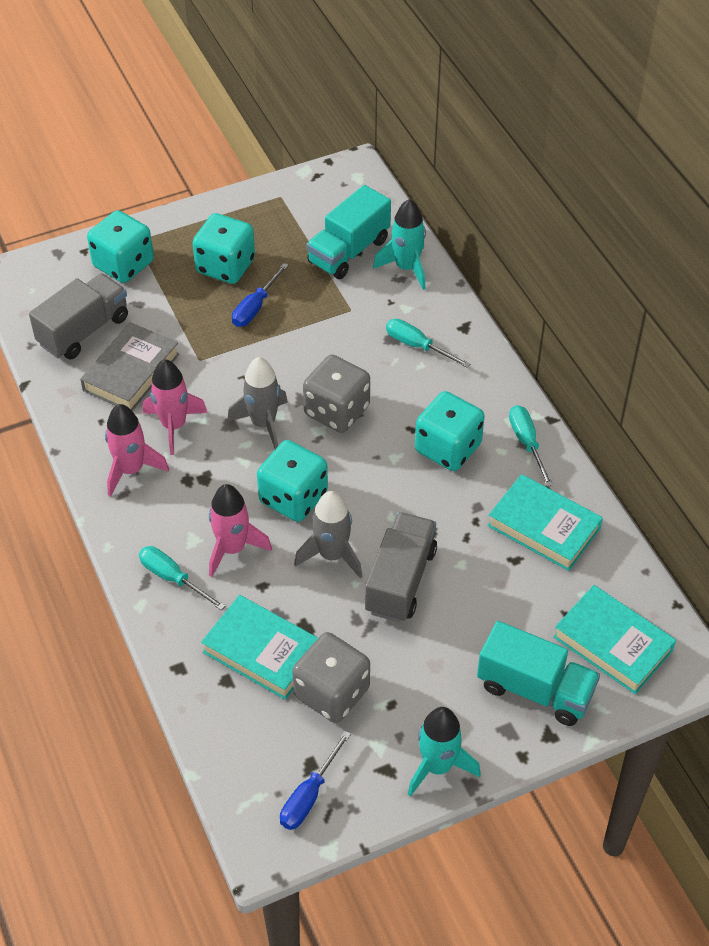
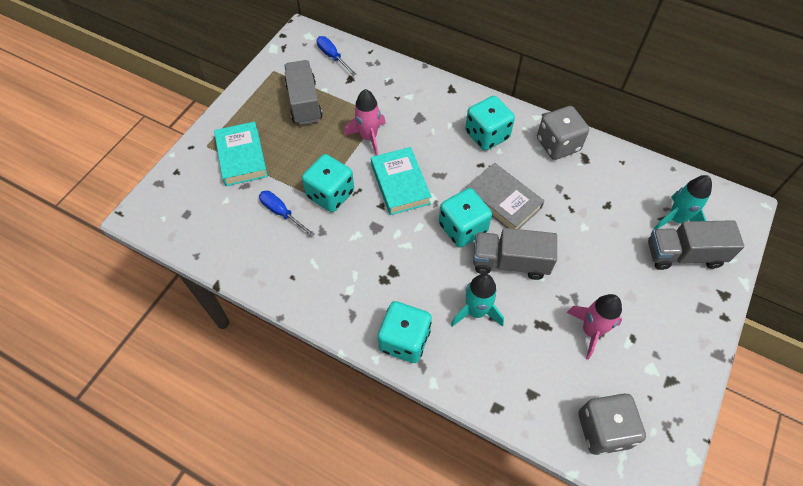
grey rocket: 2 -> 0
grey truck: 2 -> 3
pink rocket: 3 -> 2
turquoise book: 3 -> 2
turquoise screwdriver: 3 -> 0
turquoise truck: 2 -> 0

